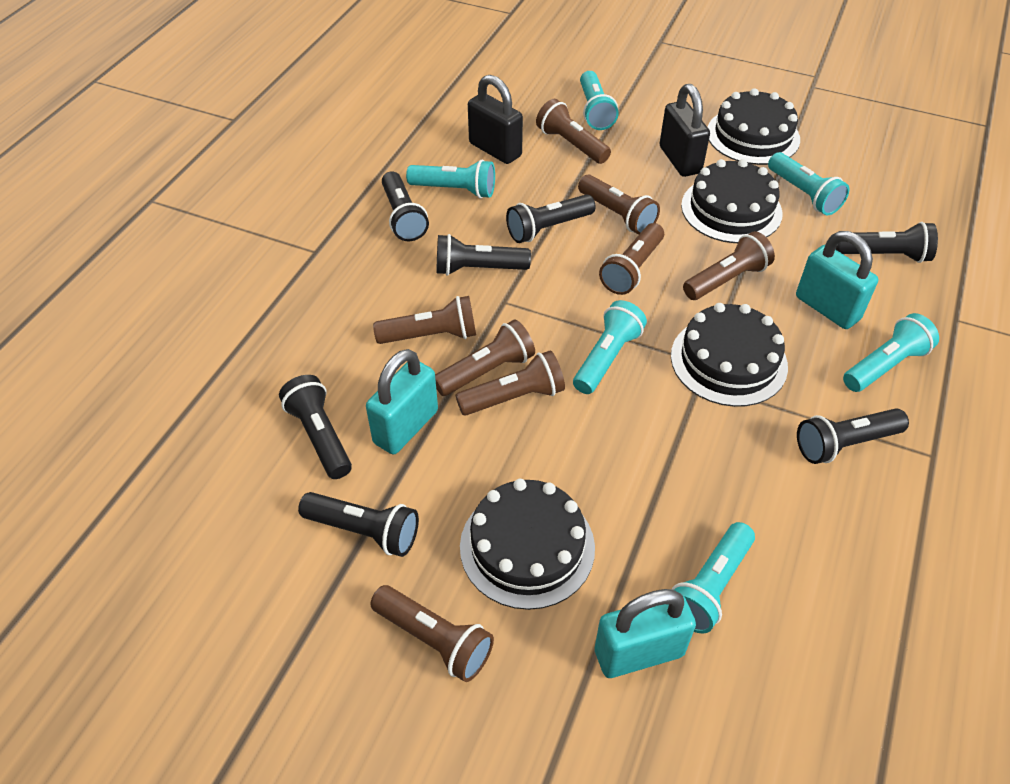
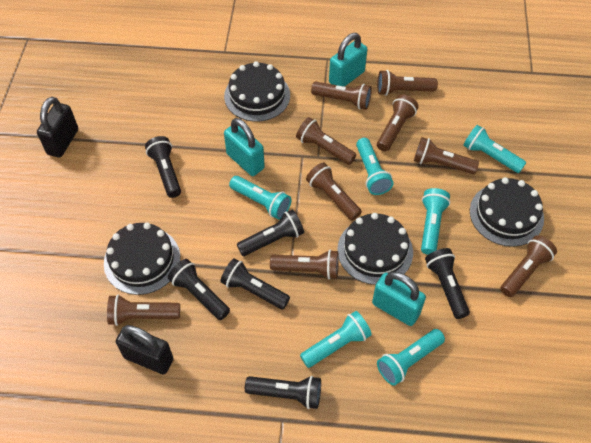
black flashlight: 7 -> 6
brown flashlight: 8 -> 9

